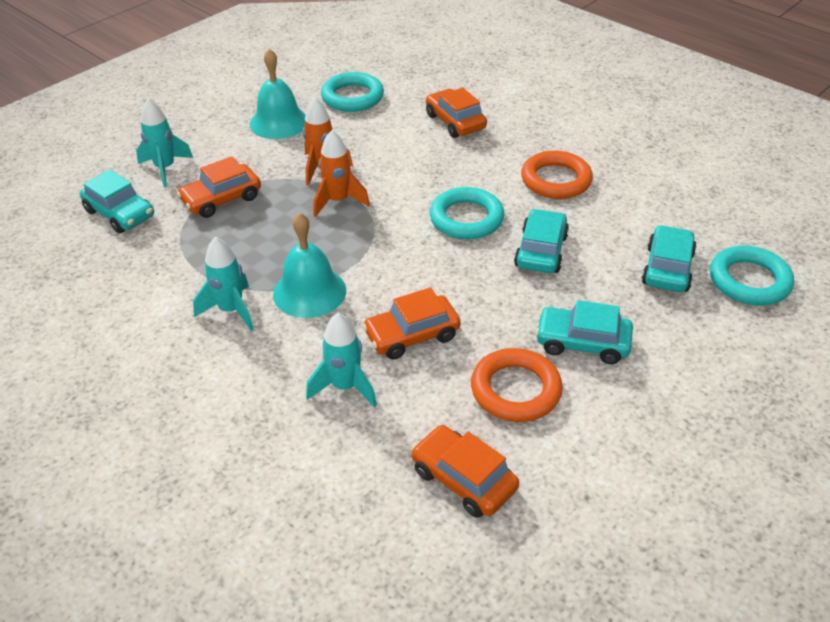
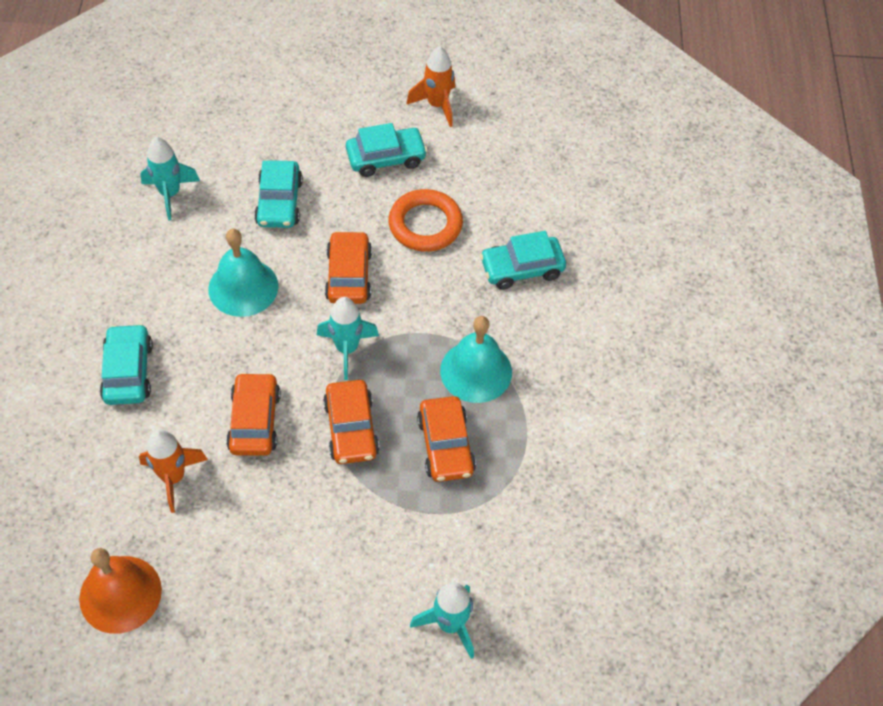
orange bell: 0 -> 1
orange ring: 2 -> 1
turquoise ring: 3 -> 0

